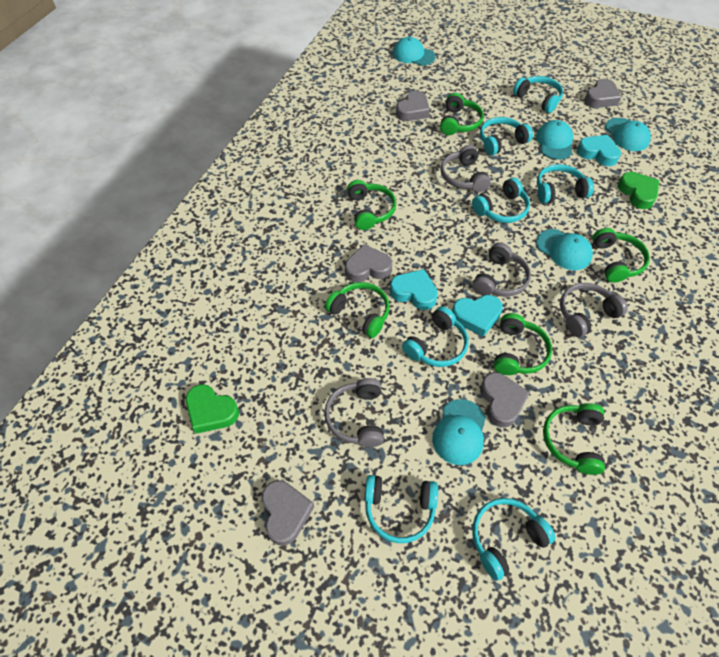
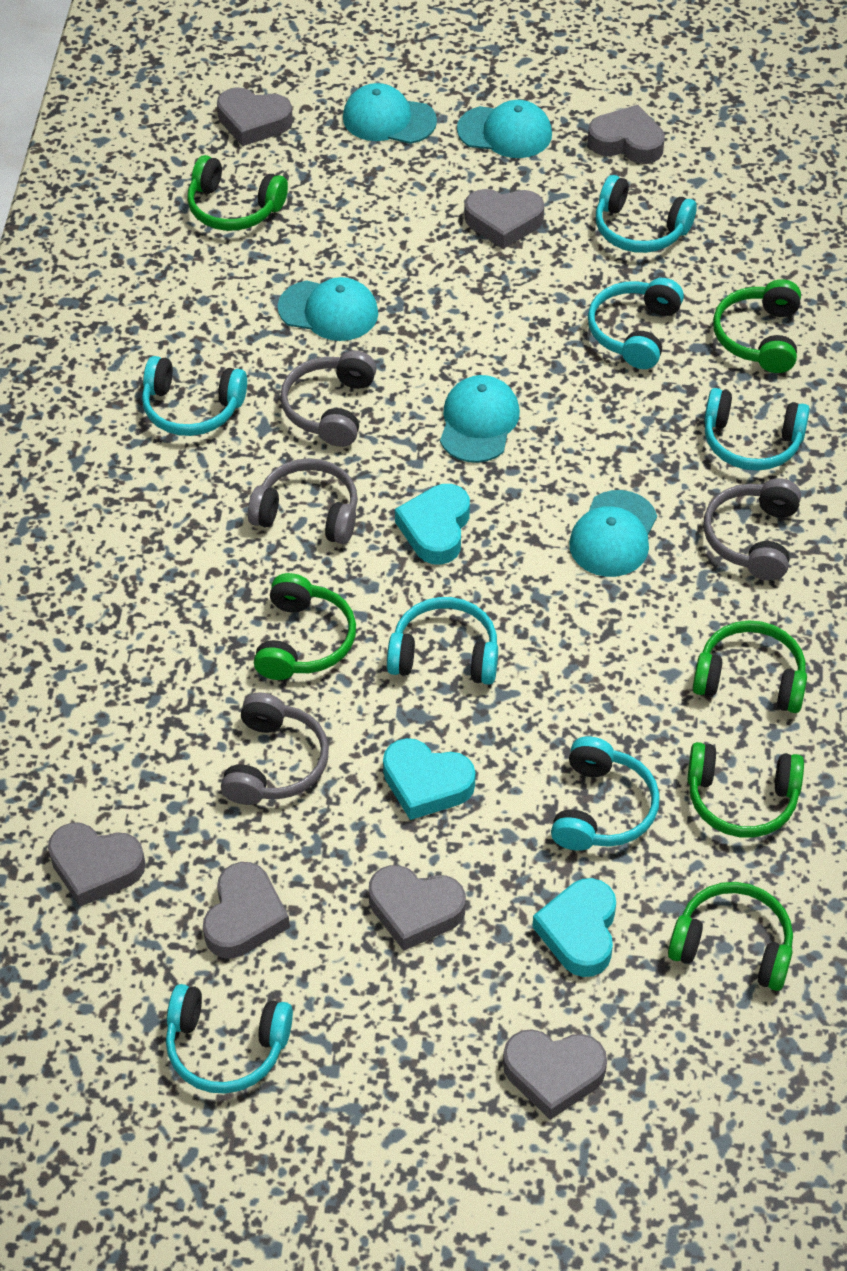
green heart: 2 -> 0
grey heart: 5 -> 7

